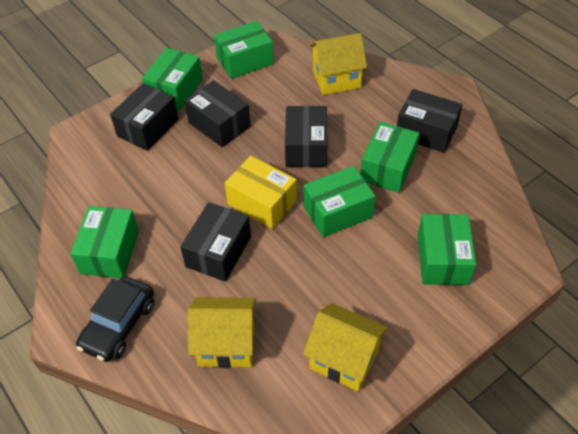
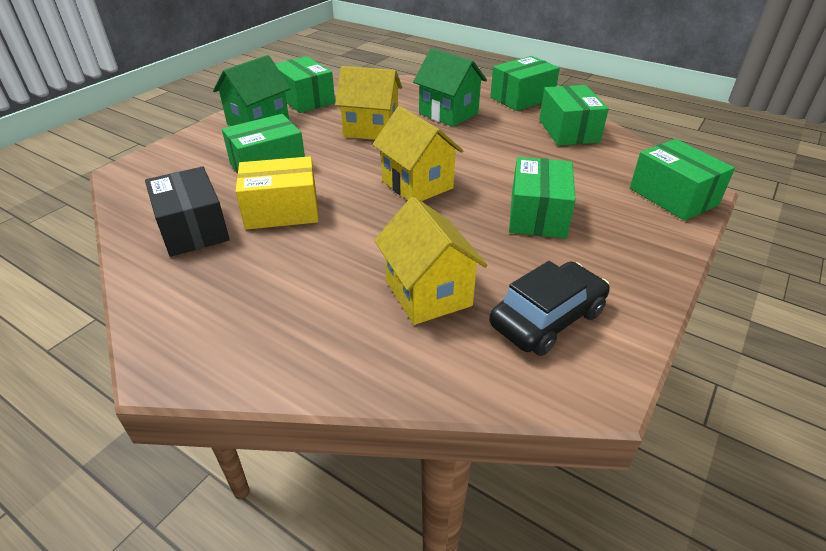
black box: 5 -> 1
green house: 0 -> 2

